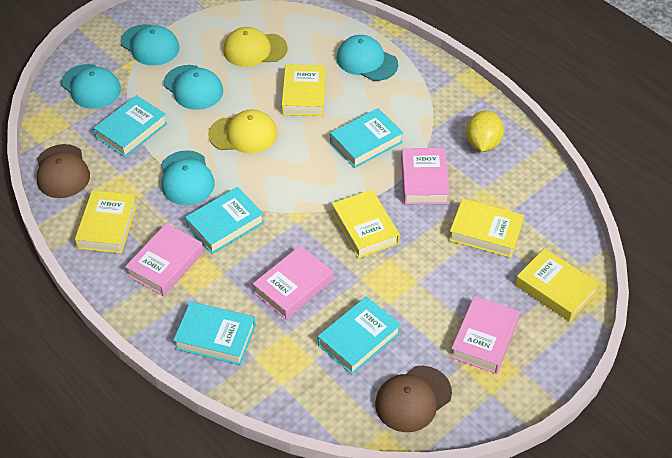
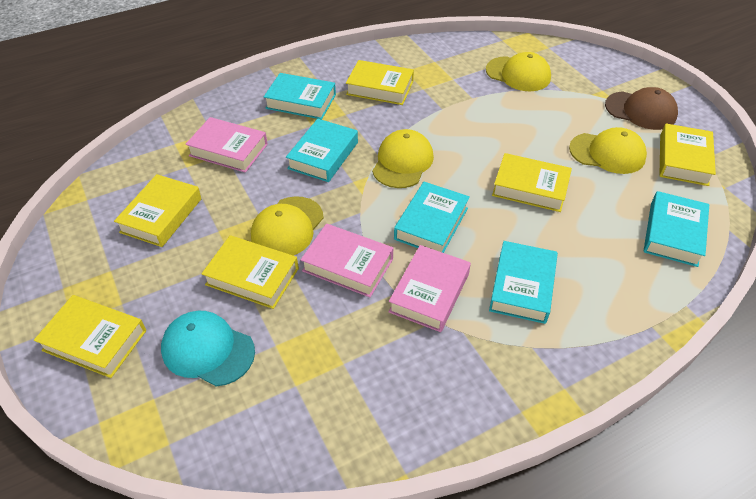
brown cap: 2 -> 1
pink book: 4 -> 3
turquoise cap: 5 -> 1
yellow book: 5 -> 6
yellow cap: 2 -> 4
yellow lemon: 1 -> 0

